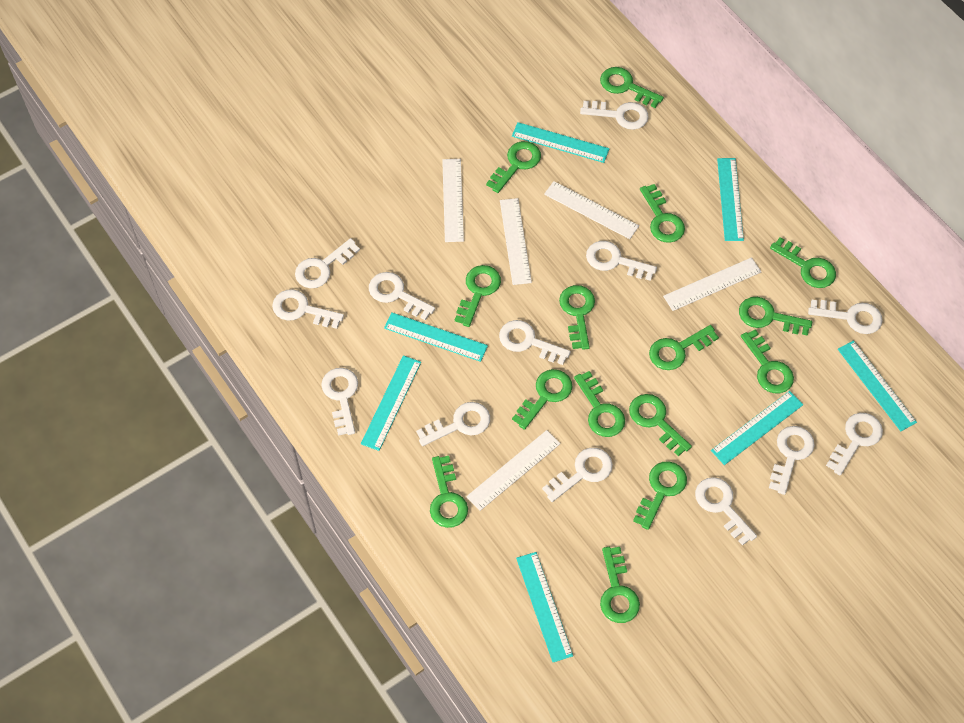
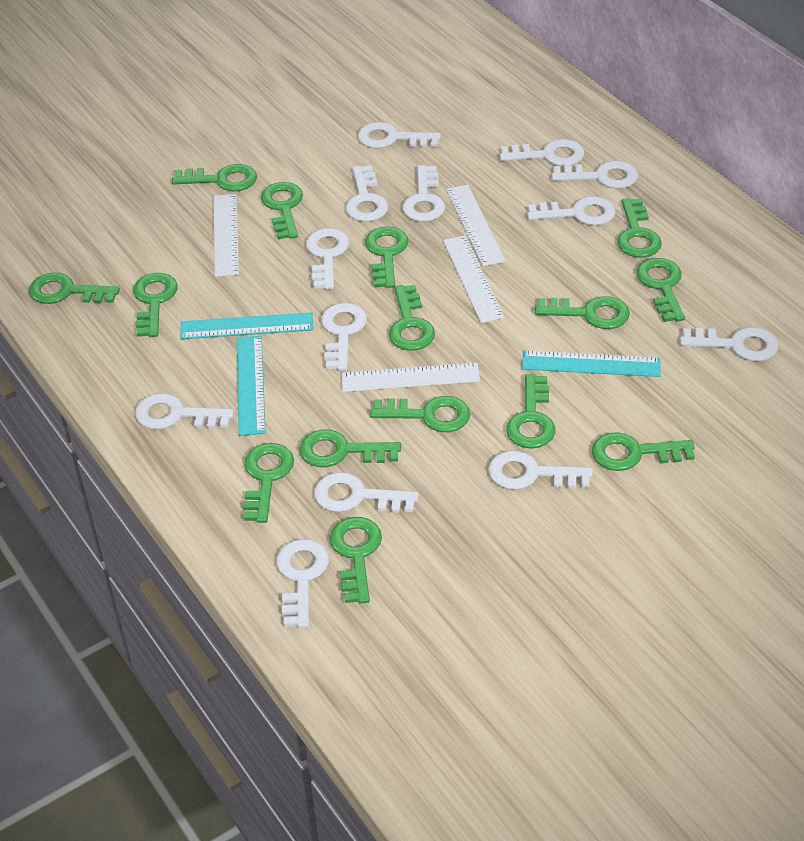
turquoise ruler: 7 -> 3
white ruler: 5 -> 4

